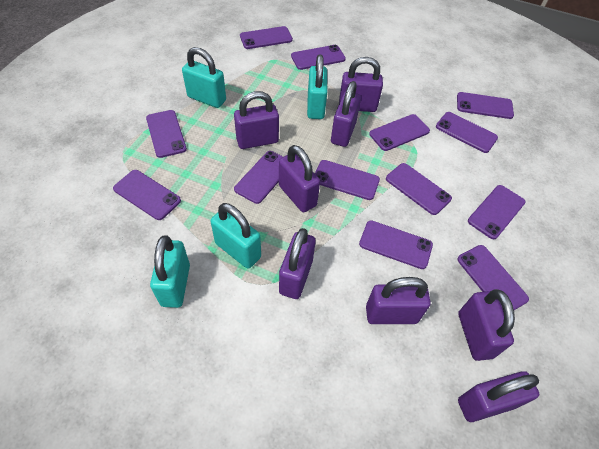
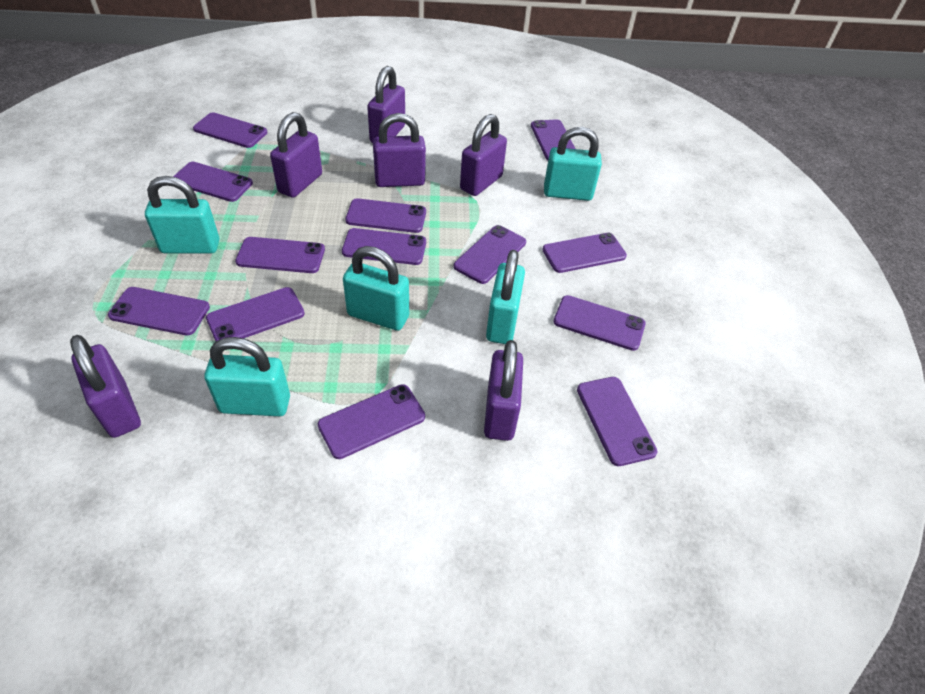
purple padlock: 8 -> 6
turquoise padlock: 4 -> 5

